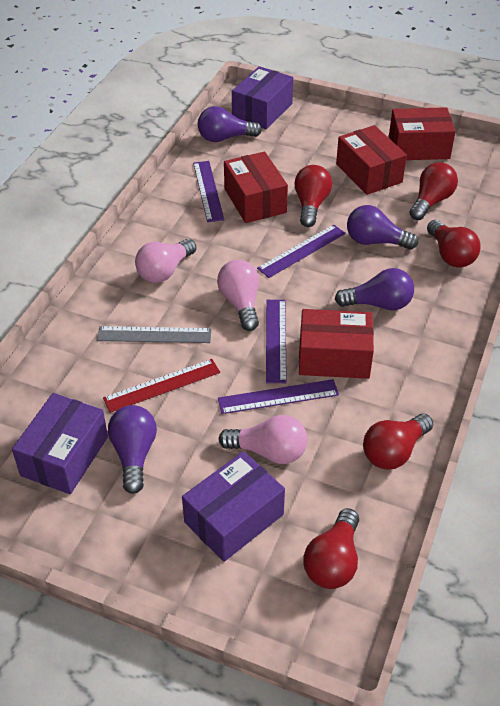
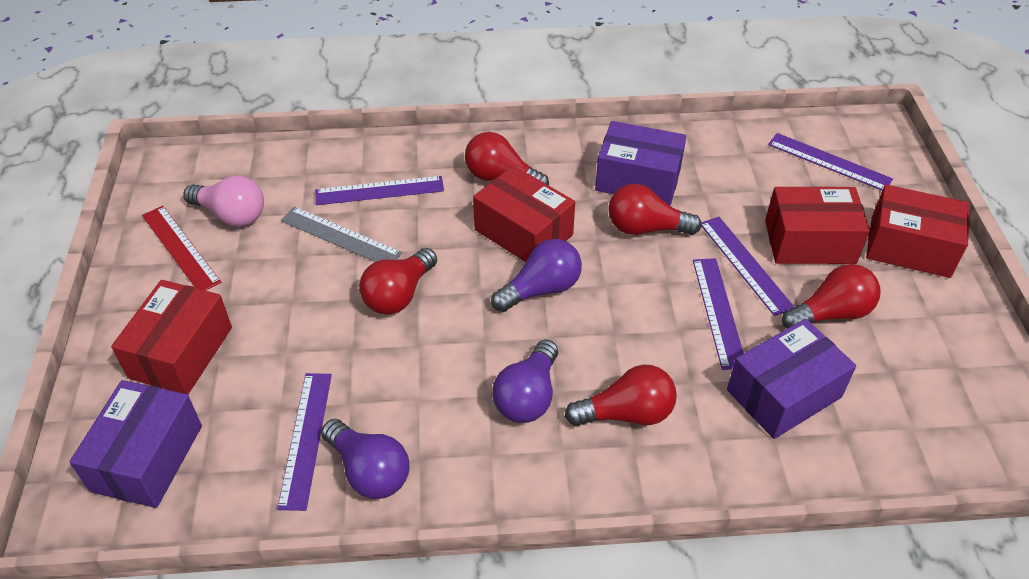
pink light bulb: 3 -> 1
purple light bulb: 4 -> 3
purple ruler: 4 -> 5

